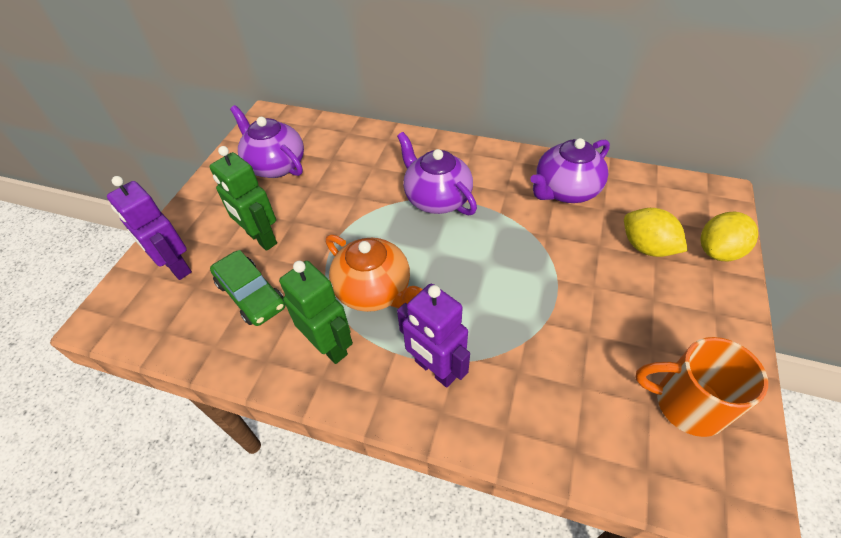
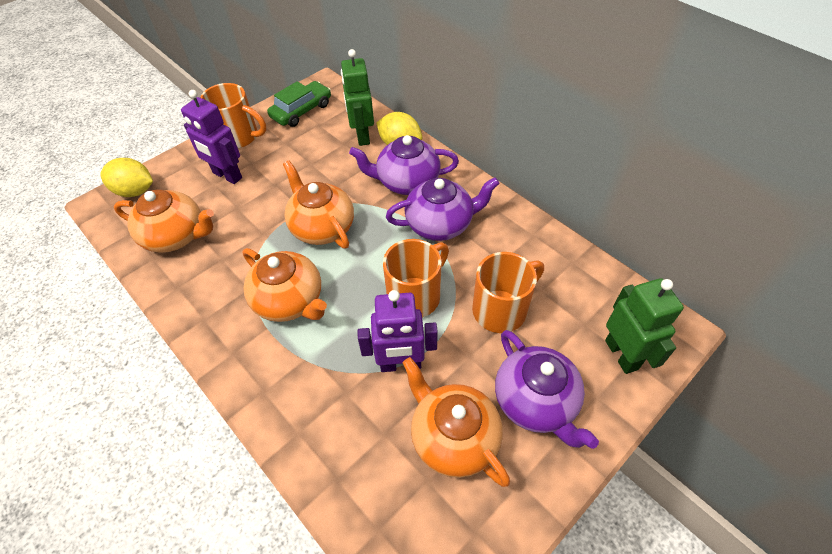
orange mug: 1 -> 3
orange teapot: 1 -> 4

